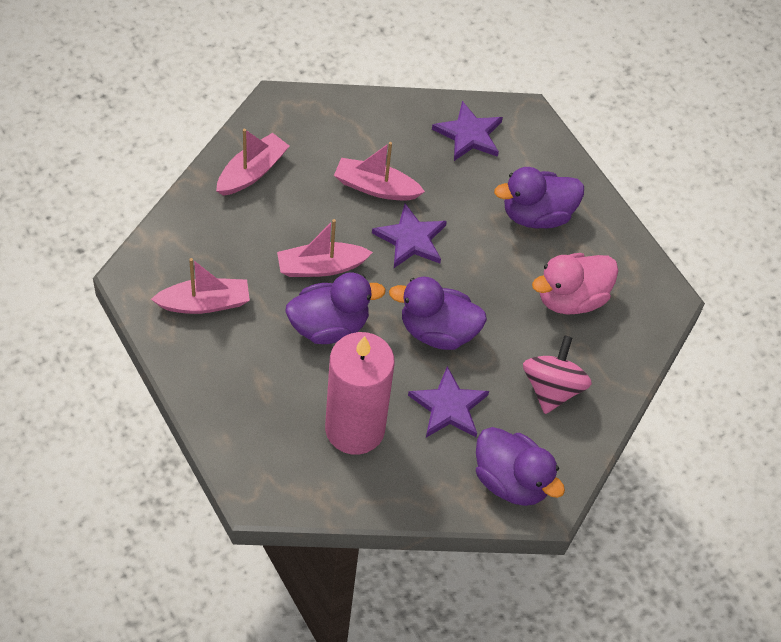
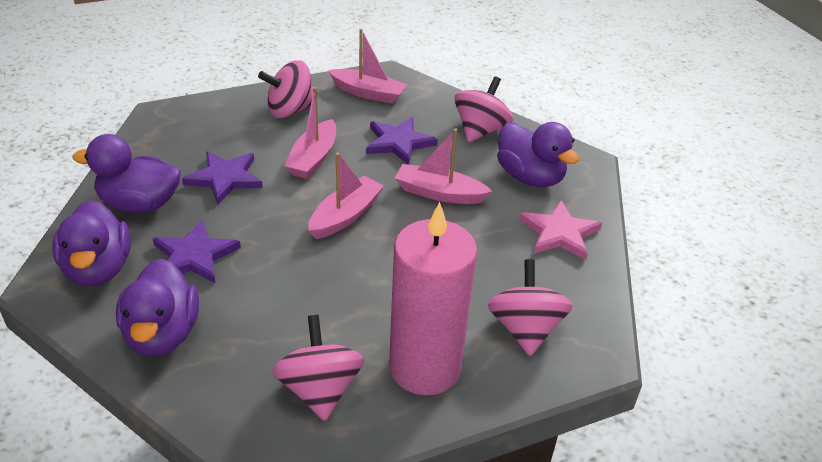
pink duck: 1 -> 0
pink spinning top: 1 -> 4
pink star: 0 -> 1

